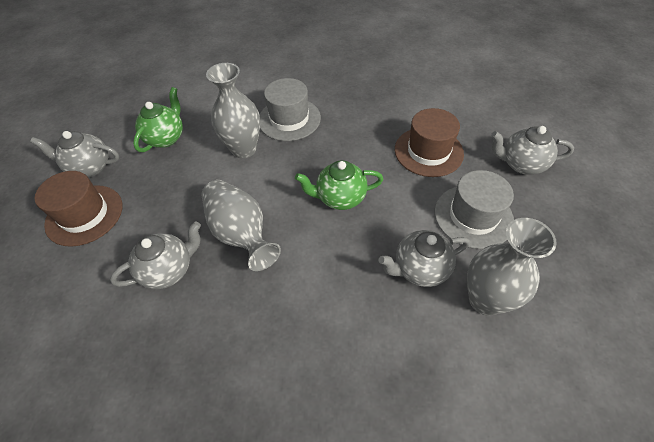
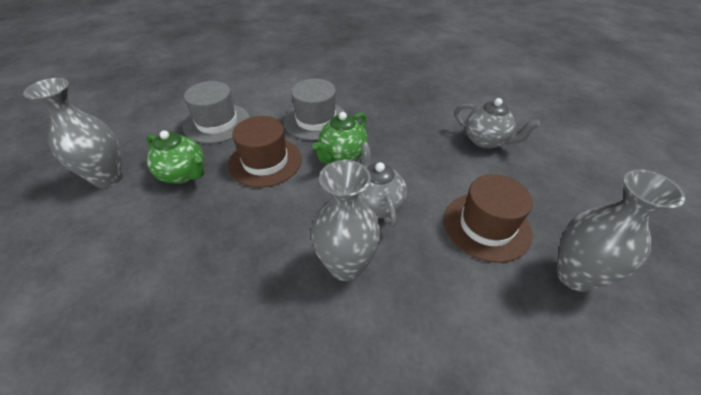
grey teapot: 4 -> 2

